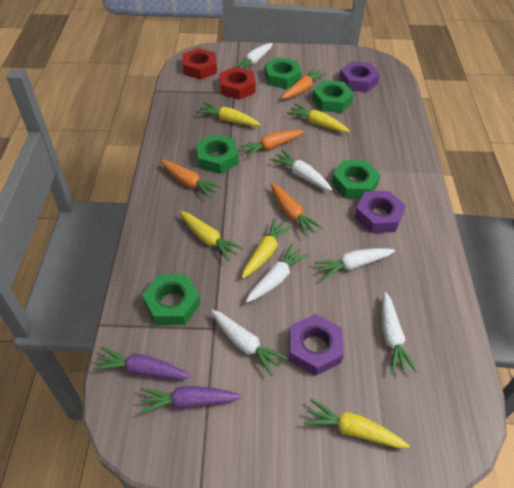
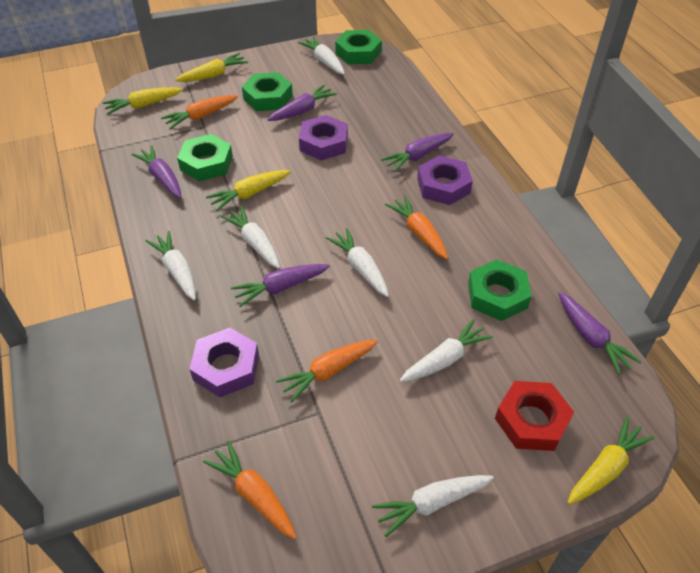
green nut: 5 -> 4
purple carrot: 2 -> 5
red nut: 2 -> 1
yellow carrot: 5 -> 4

